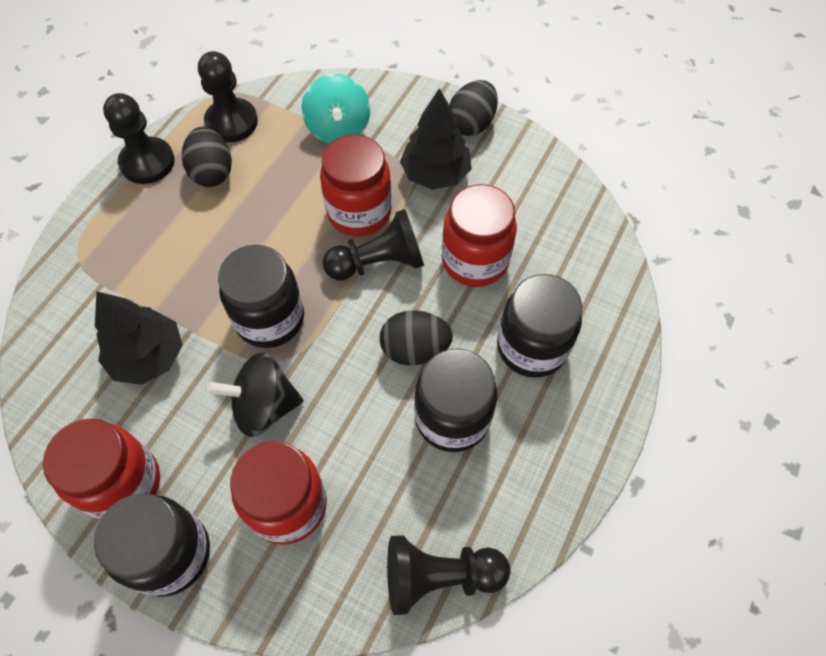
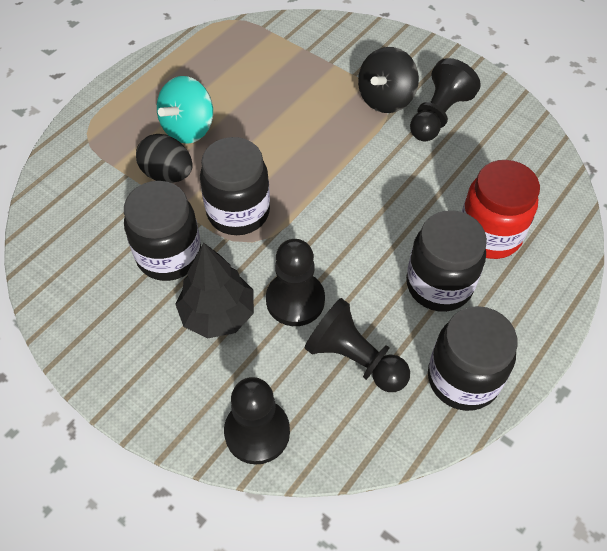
black egg: 3 -> 1
black tree: 2 -> 1
red jar: 4 -> 1

